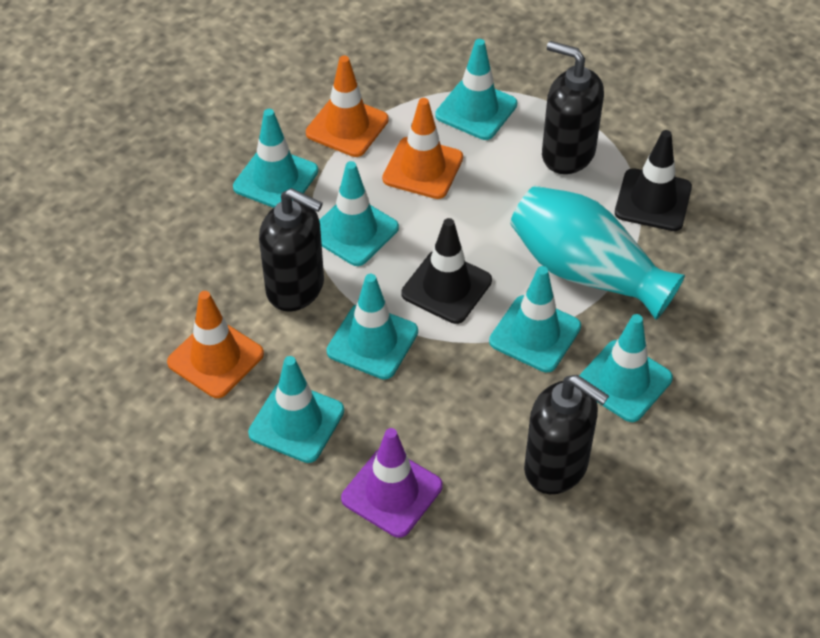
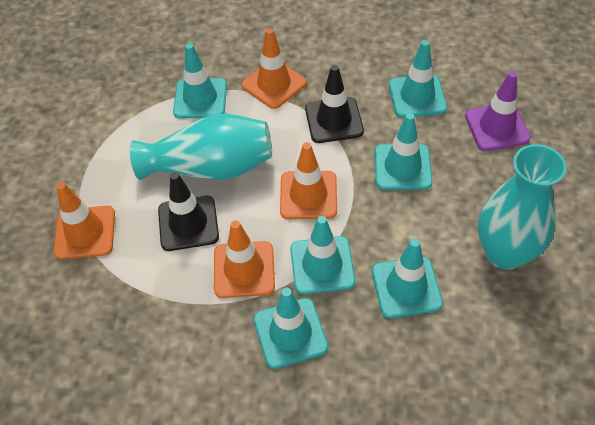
black soap dispenser: 3 -> 0
orange traffic cone: 3 -> 4
turquoise traffic cone: 7 -> 6
turquoise vase: 1 -> 2

